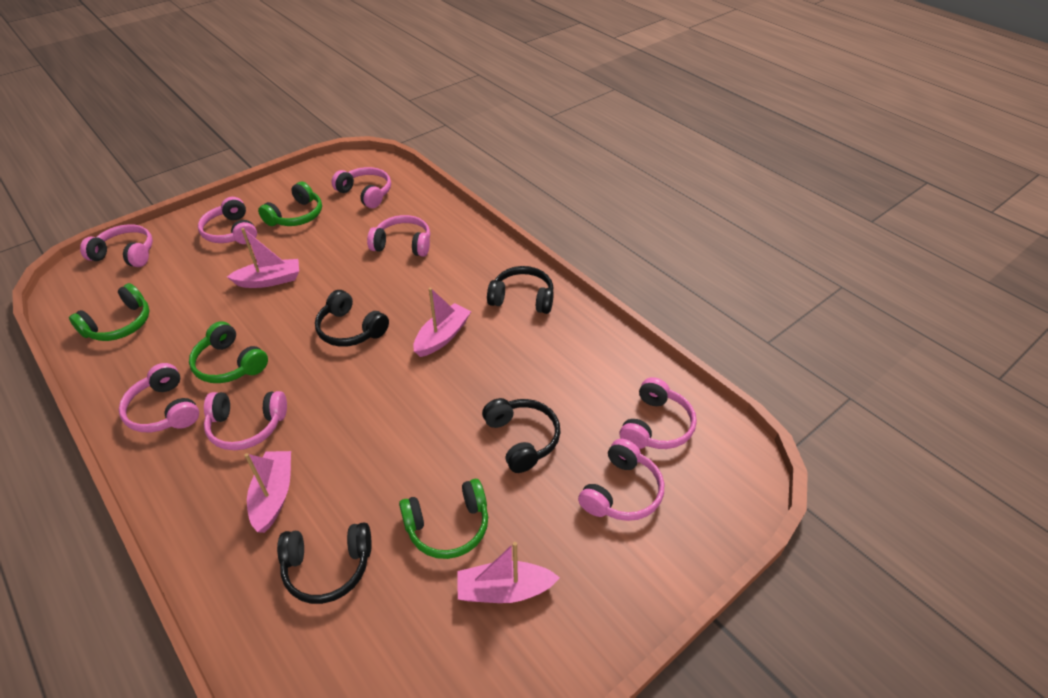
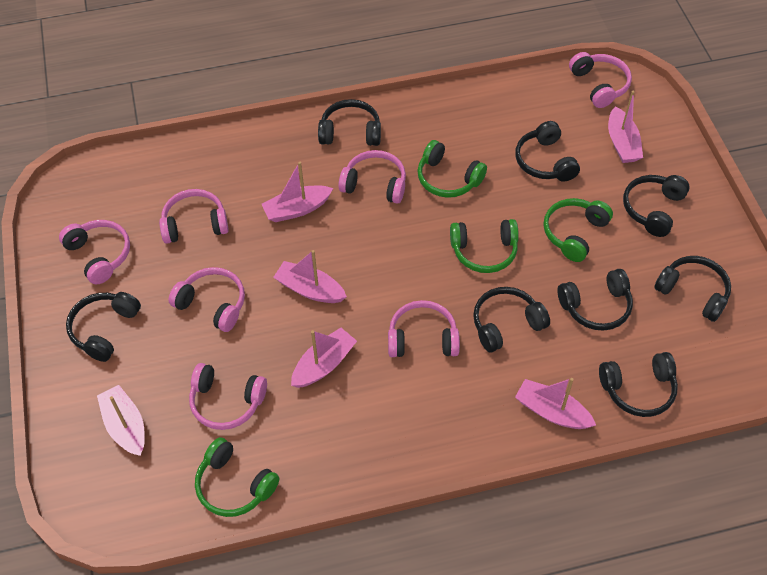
black headphones: 4 -> 8
pink boat: 4 -> 6
pink headphones: 8 -> 7

